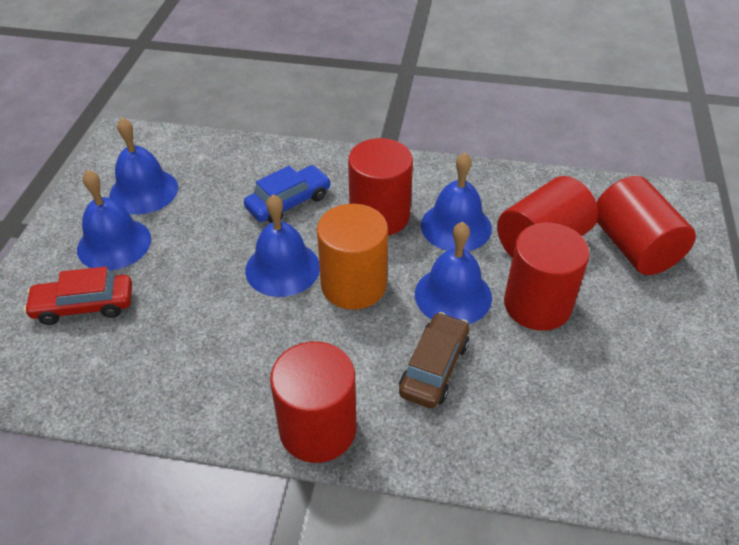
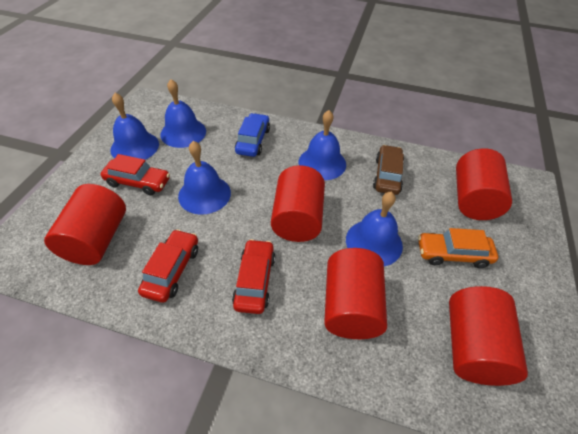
orange car: 0 -> 1
orange cylinder: 1 -> 0
red car: 1 -> 3

